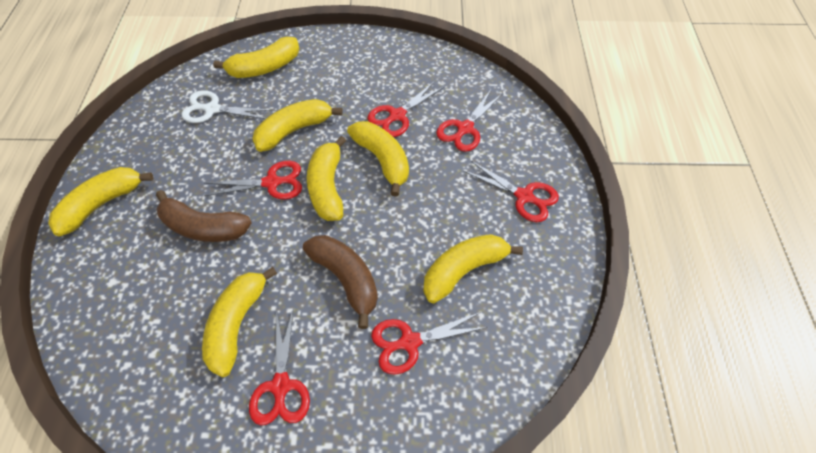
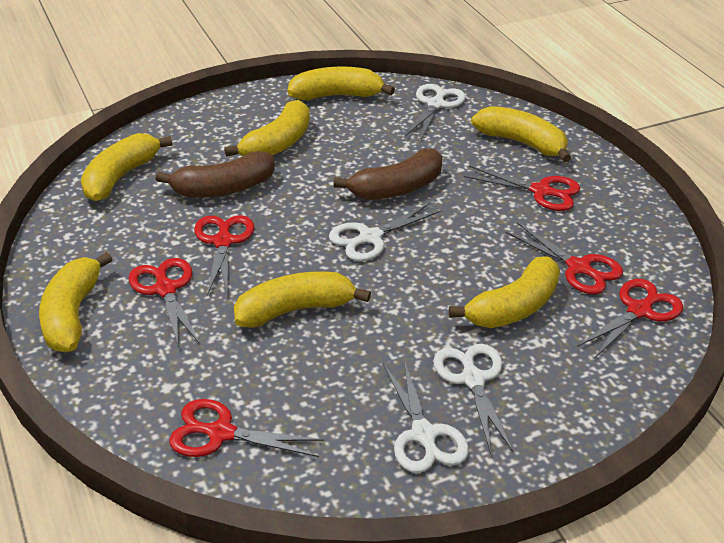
white scissors: 1 -> 4

